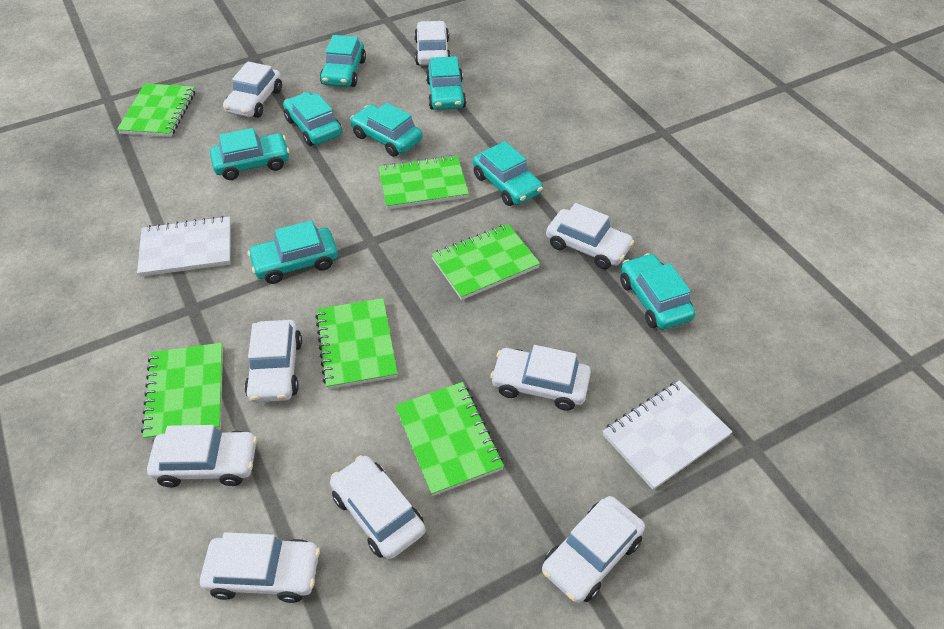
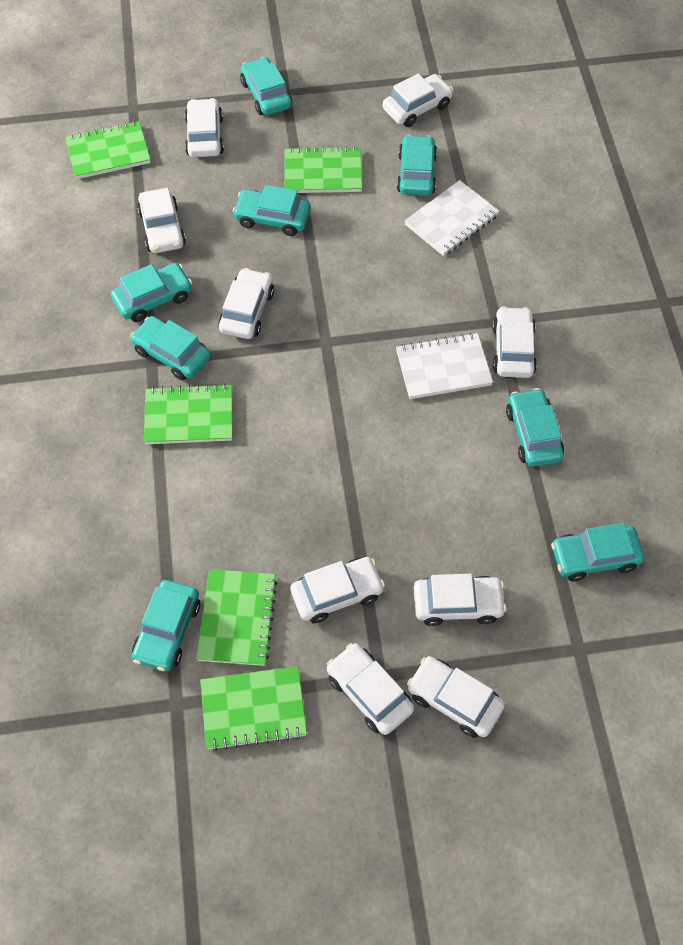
green notebook: 6 -> 5

